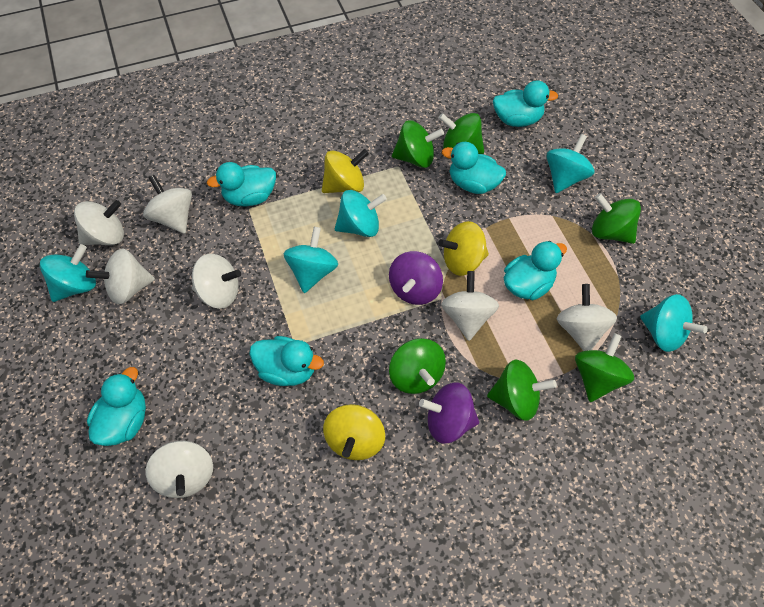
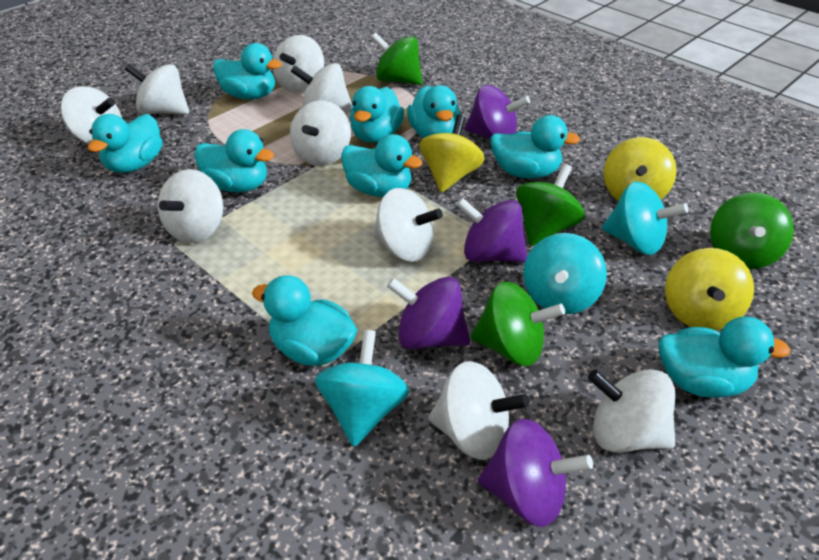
green spinning top: 6 -> 4
purple spinning top: 2 -> 4
turquoise duck: 6 -> 9
turquoise spinning top: 5 -> 3
white spinning top: 7 -> 9

